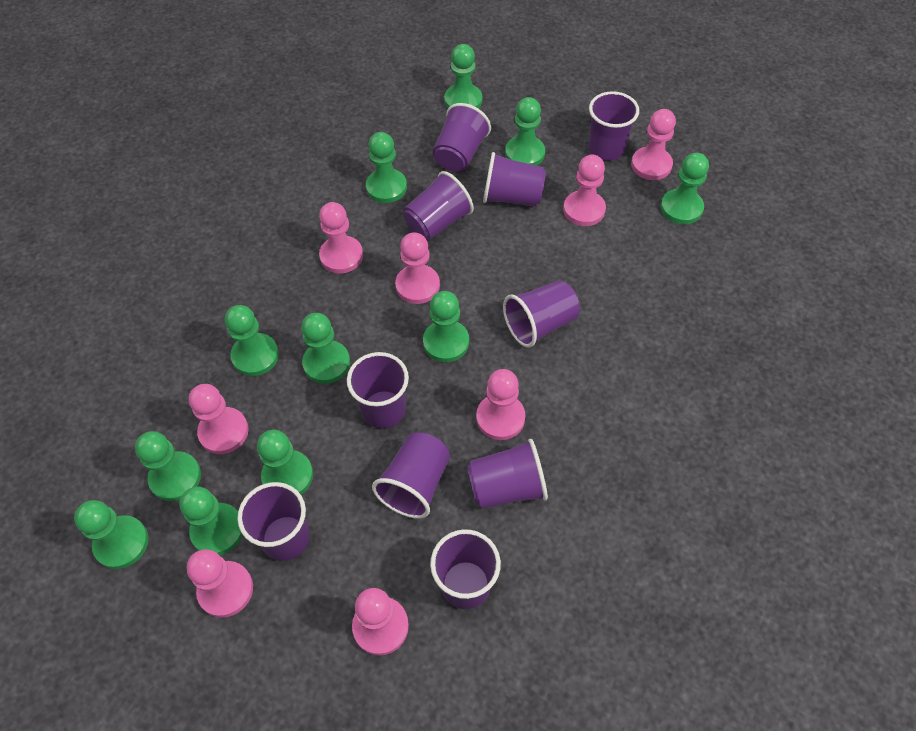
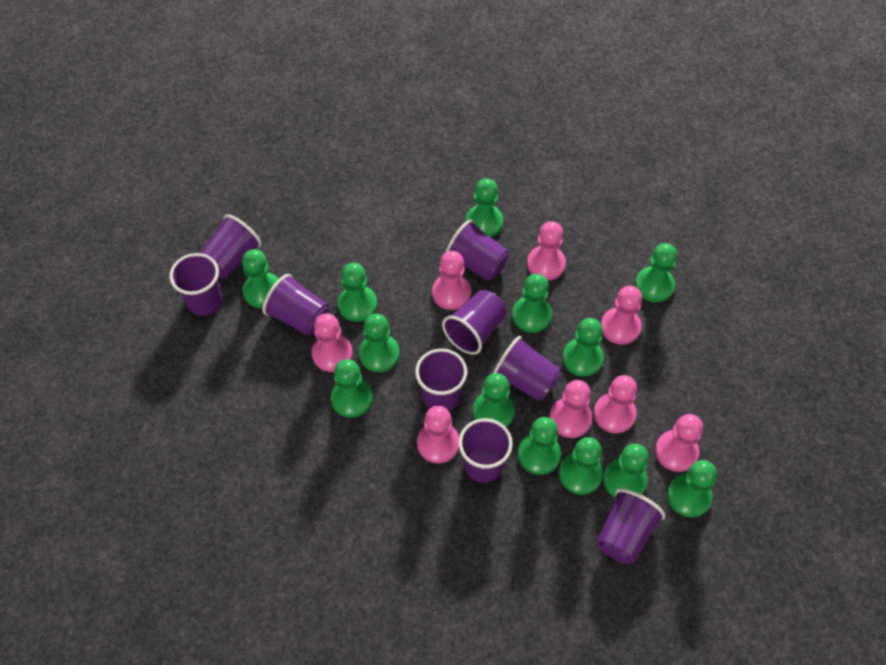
green pawn: 11 -> 13
purple cup: 10 -> 9

